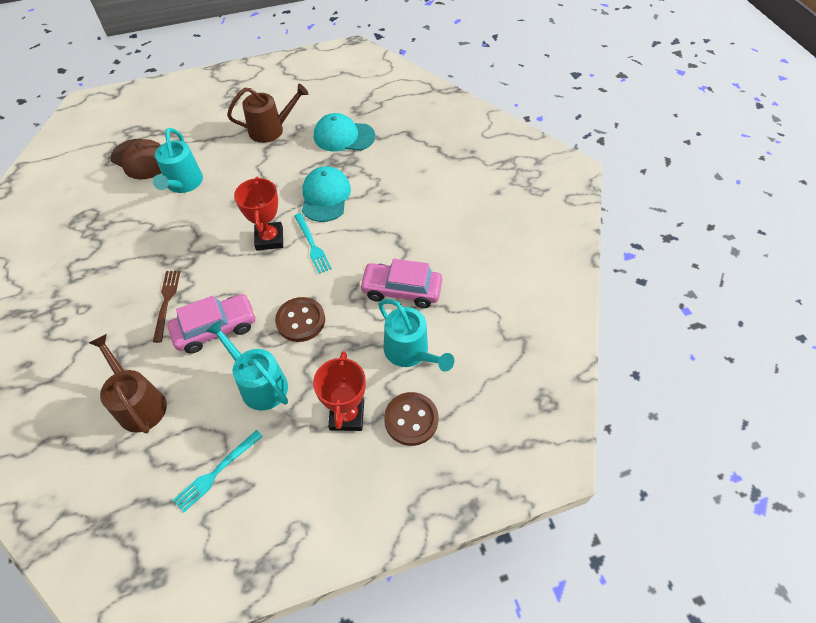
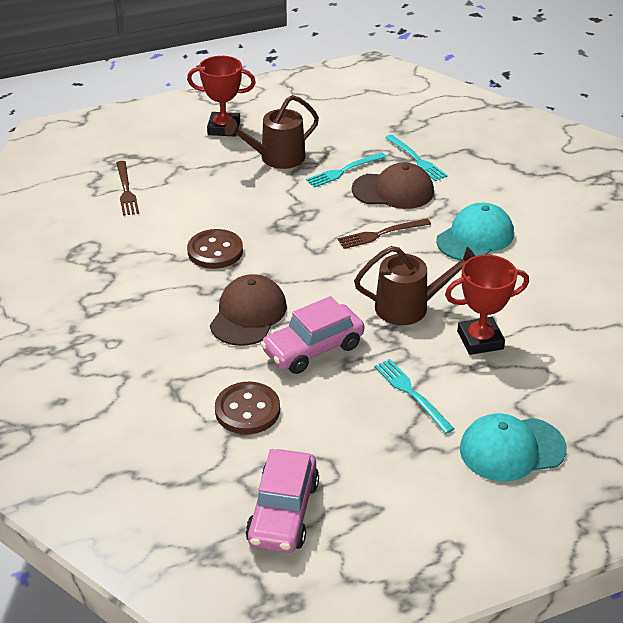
brown cap: 1 -> 2
brown fork: 1 -> 2
turquoise fork: 2 -> 3
turquoise watering can: 3 -> 0

